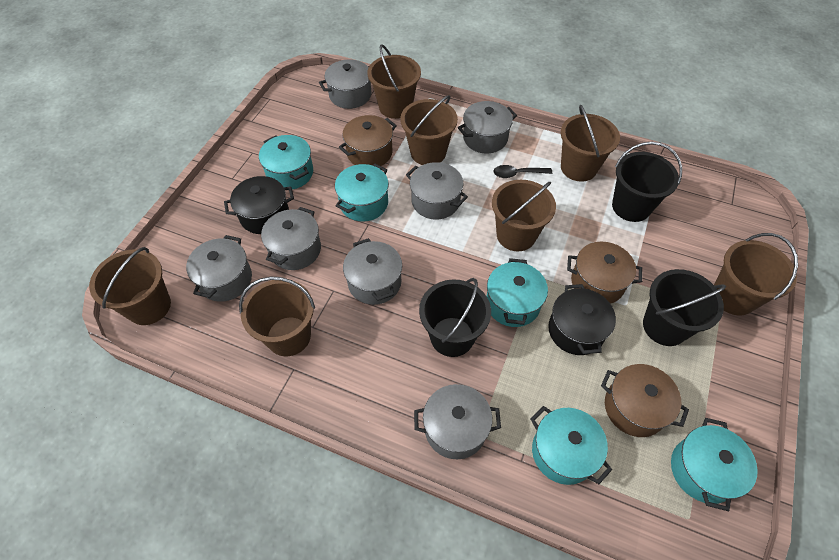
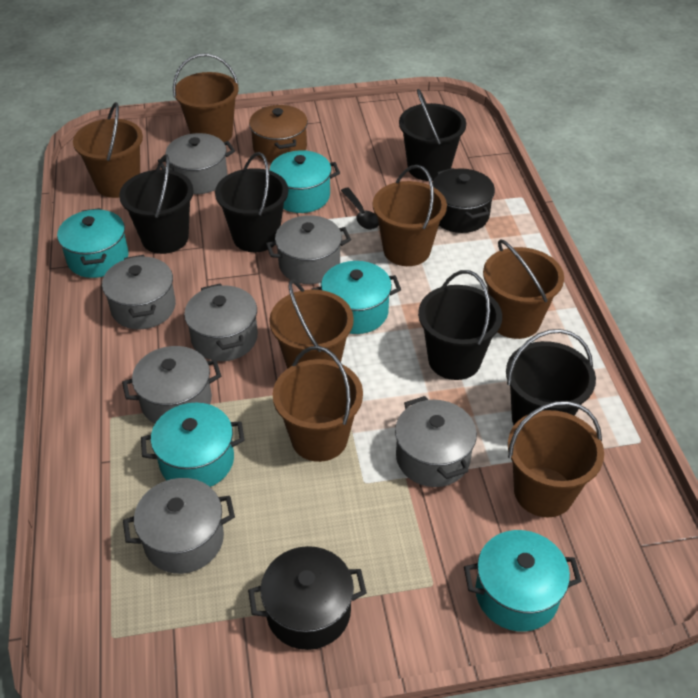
black bucket: 3 -> 5
brown pot: 3 -> 1

